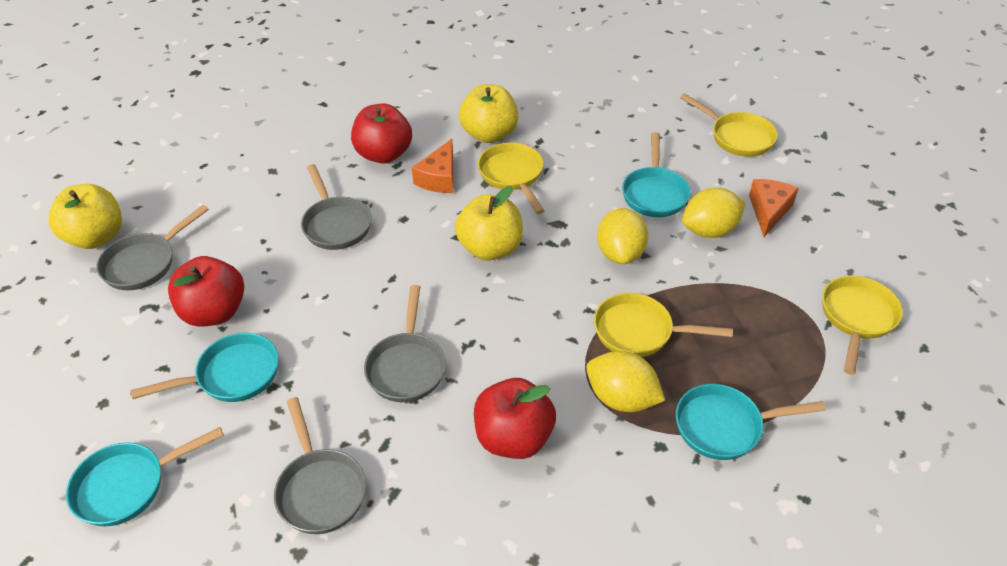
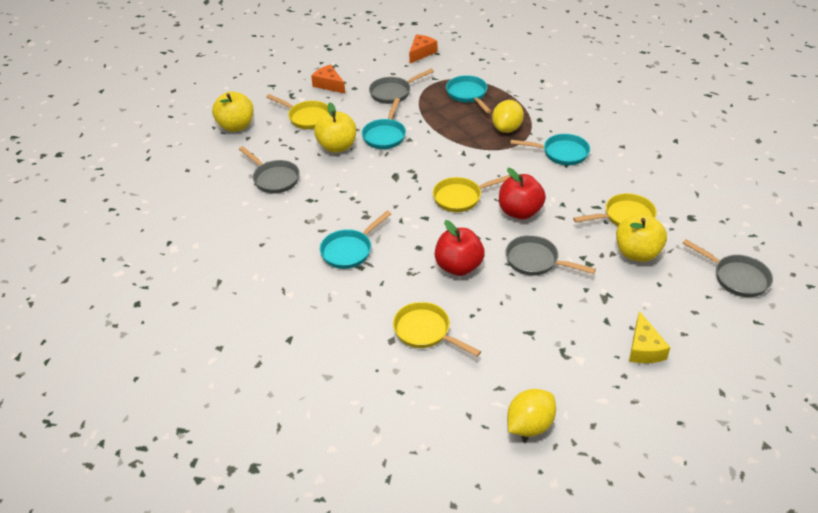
red apple: 3 -> 2
yellow cheese: 0 -> 1
yellow lemon: 3 -> 2

